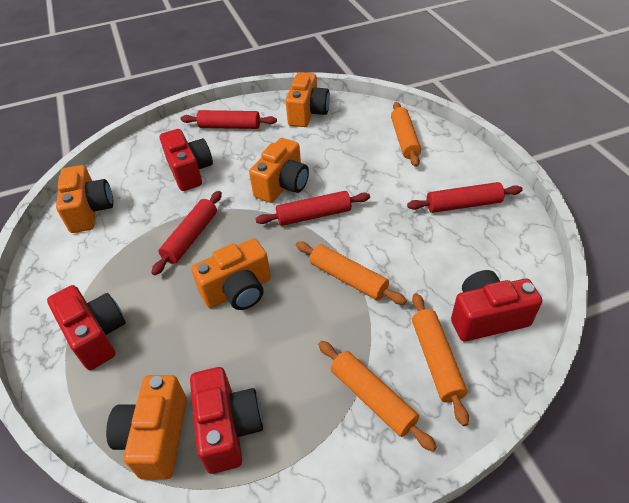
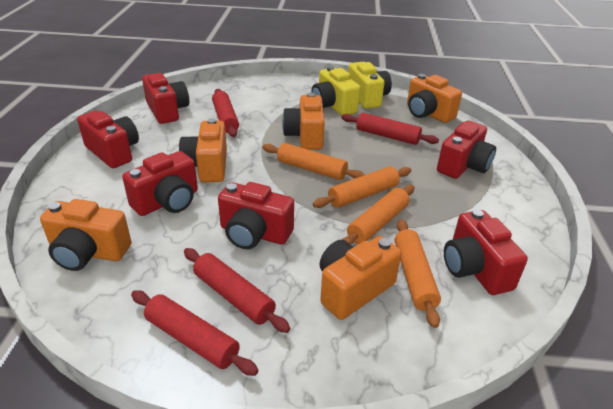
red camera: 4 -> 6
yellow camera: 0 -> 2

